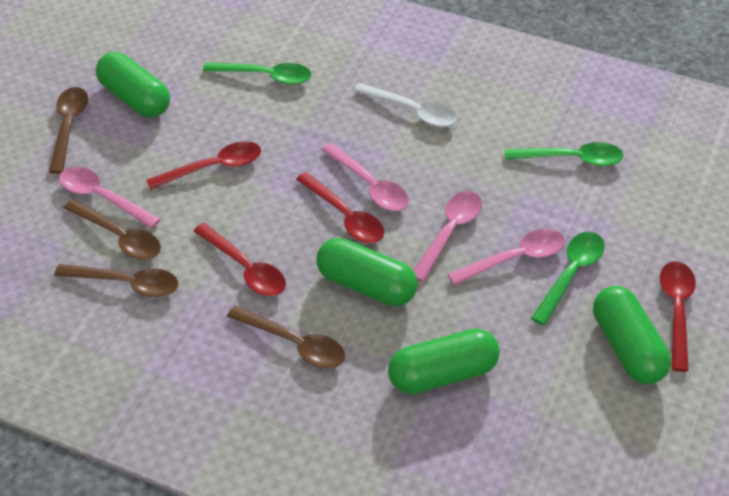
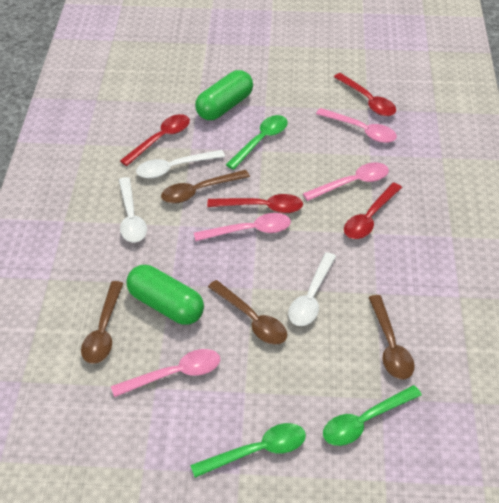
green capsule: 4 -> 2
white spoon: 1 -> 3

